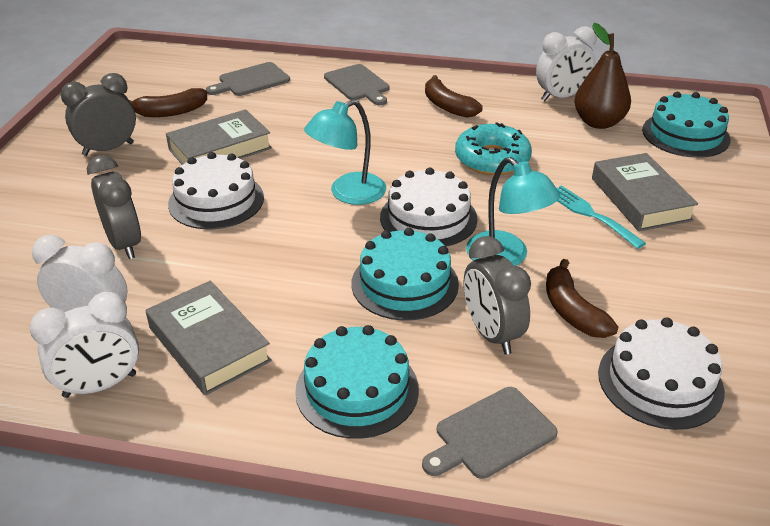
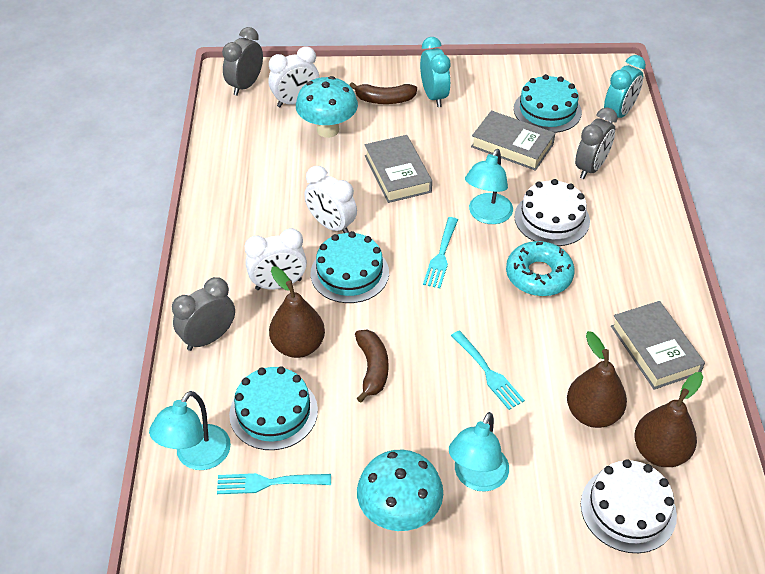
brown banana: 3 -> 2
brown pear: 1 -> 3
grey cutting board: 3 -> 0
turquoise clock: 0 -> 2
turquoise fork: 1 -> 3
turquoise lamp: 2 -> 3
turquoise mushroom: 0 -> 2
white cake: 3 -> 2

